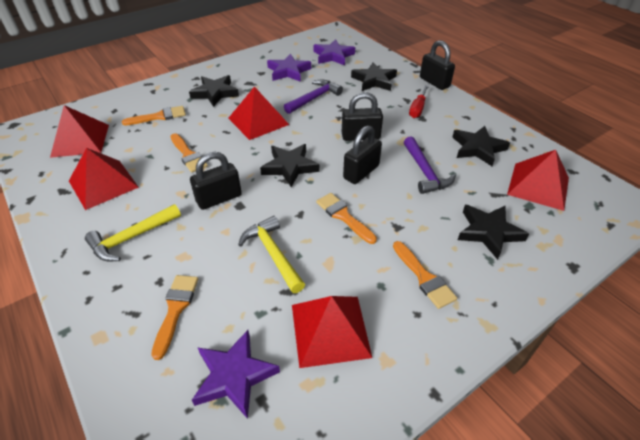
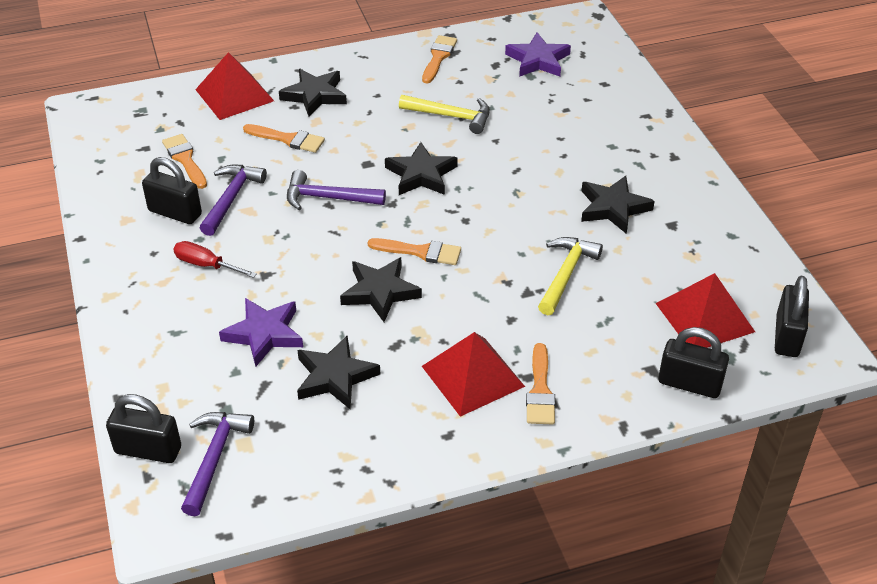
purple hammer: 2 -> 3
purple star: 3 -> 2
red pyramid: 5 -> 3

